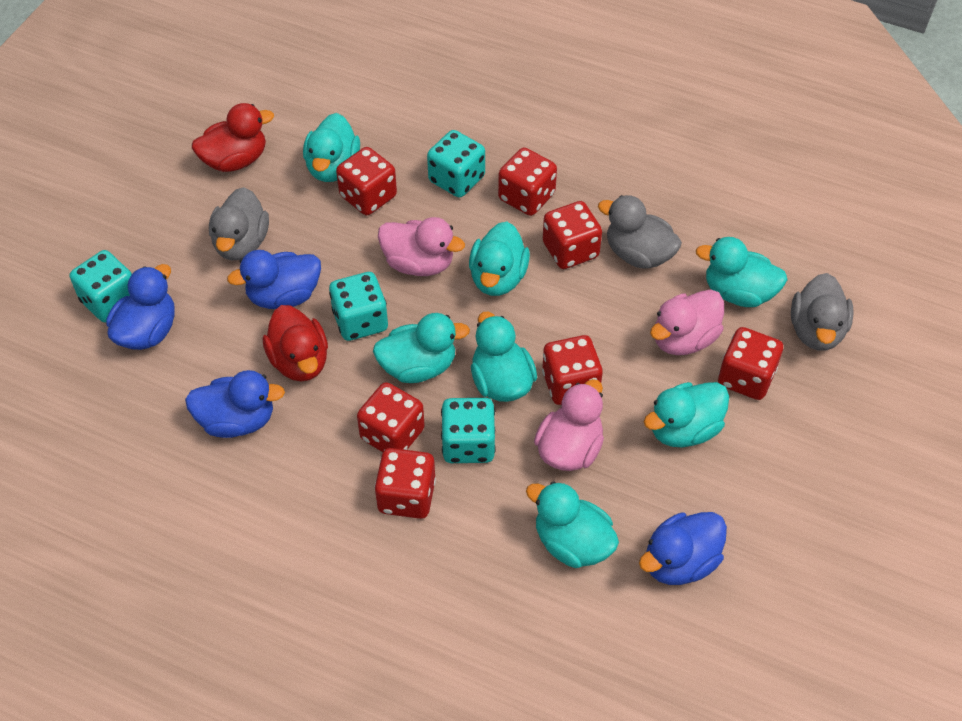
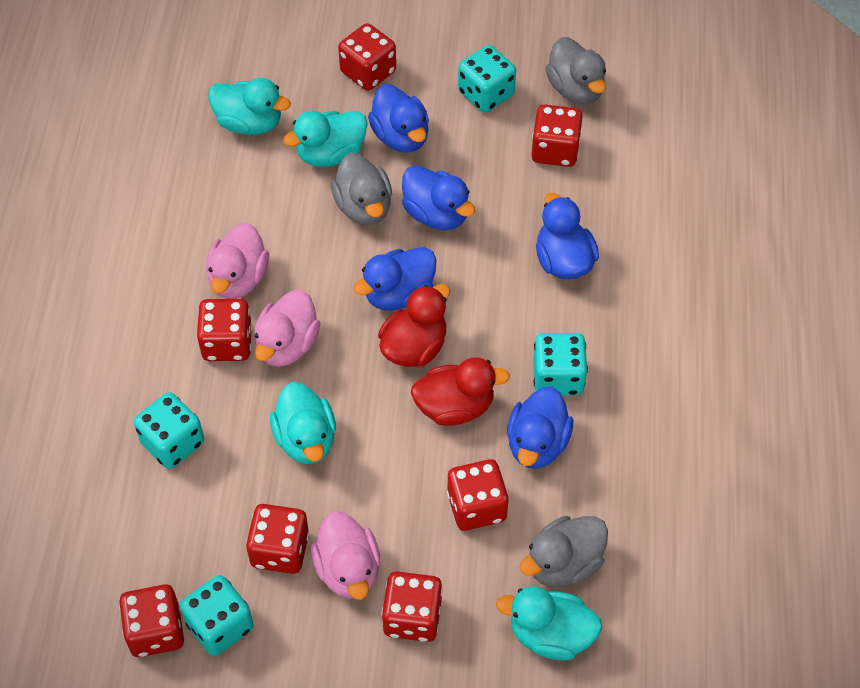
blue duck: 4 -> 5
turquoise duck: 7 -> 4

